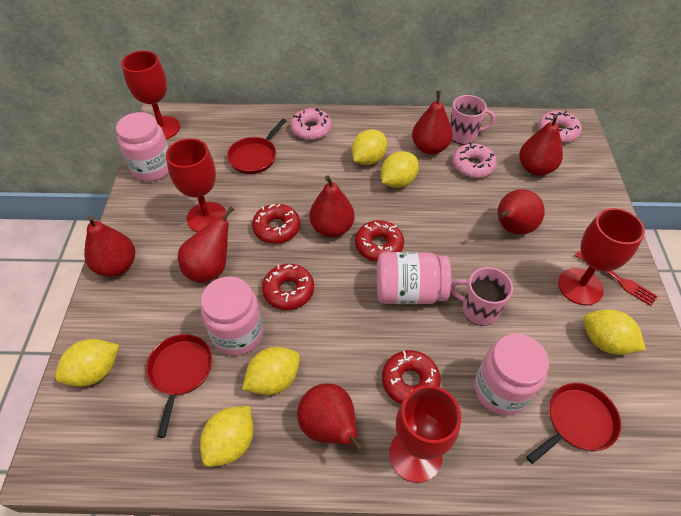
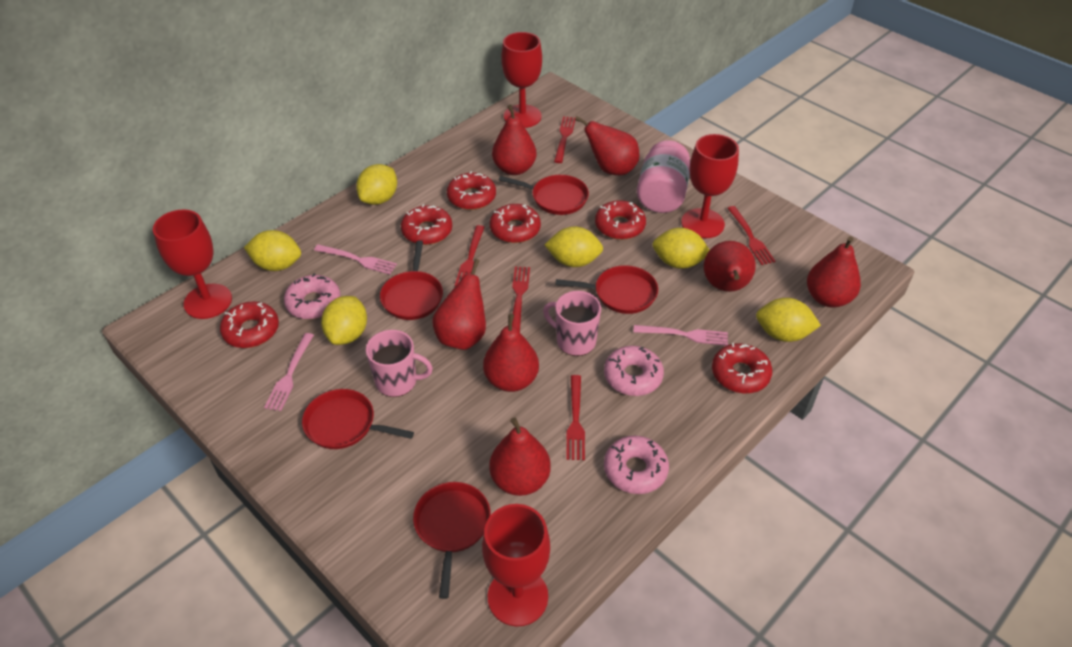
pink fork: 0 -> 3
pink jar: 4 -> 1
red donut: 4 -> 6
red fork: 1 -> 5
red pan: 3 -> 5

